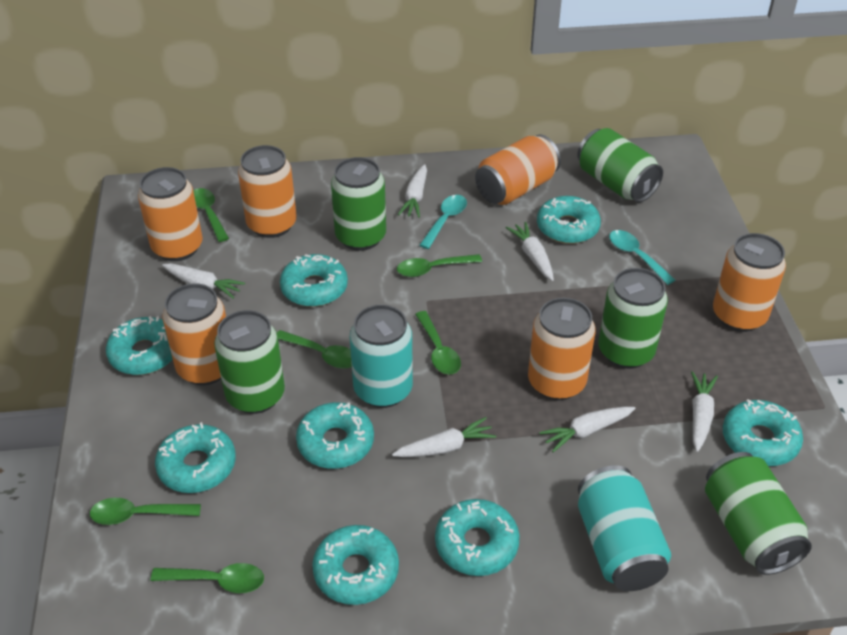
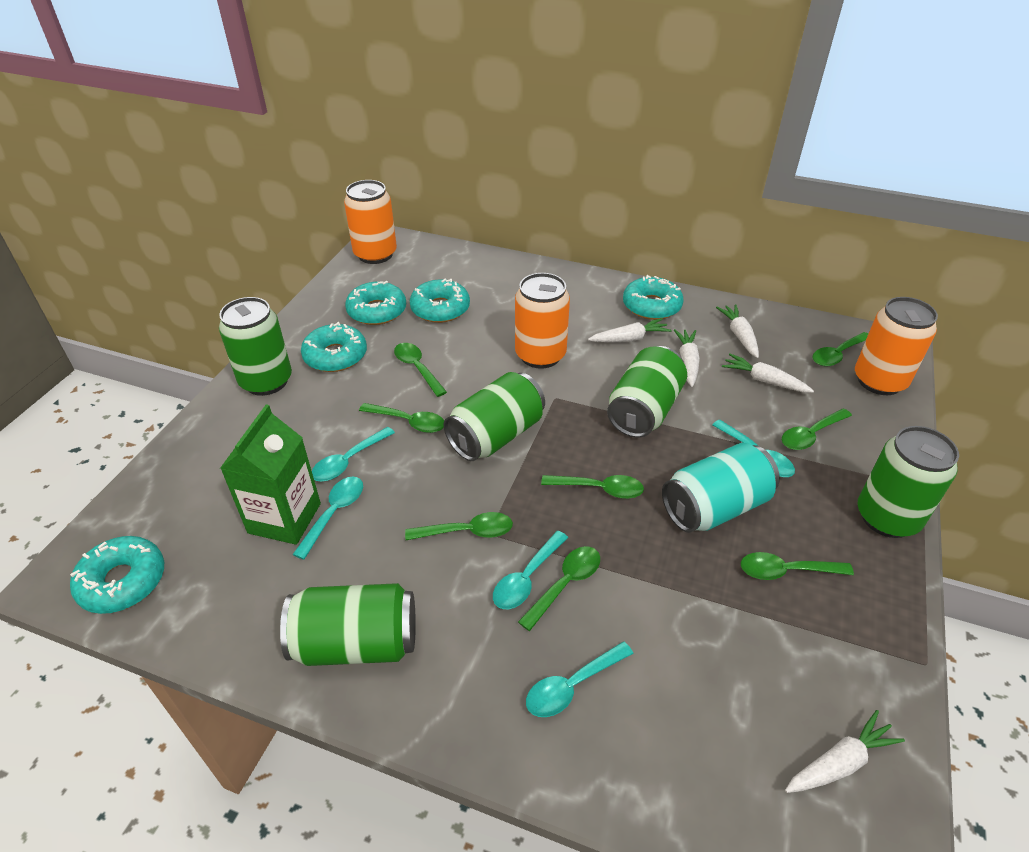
green carton: 0 -> 1
green spoon: 6 -> 8
orange can: 6 -> 3
turquoise can: 2 -> 1
turquoise donut: 8 -> 5
turquoise spoon: 2 -> 5
white carrot: 6 -> 5

